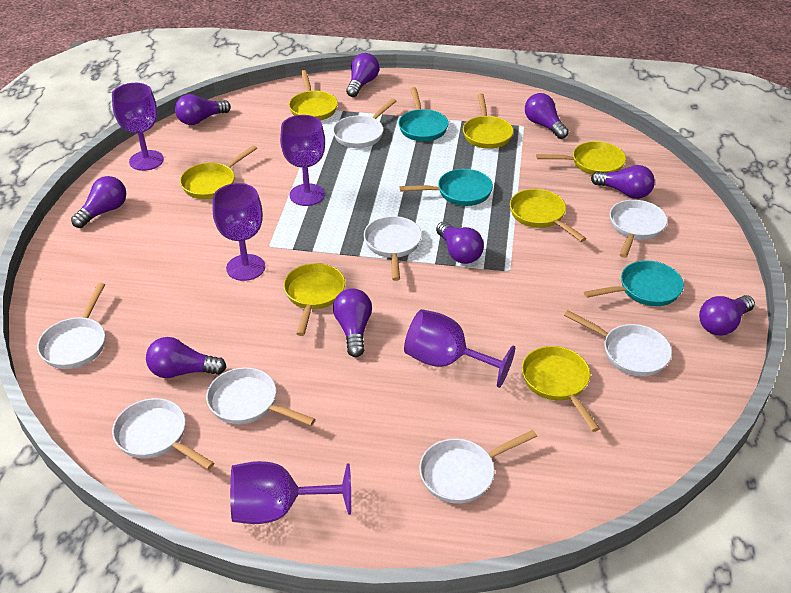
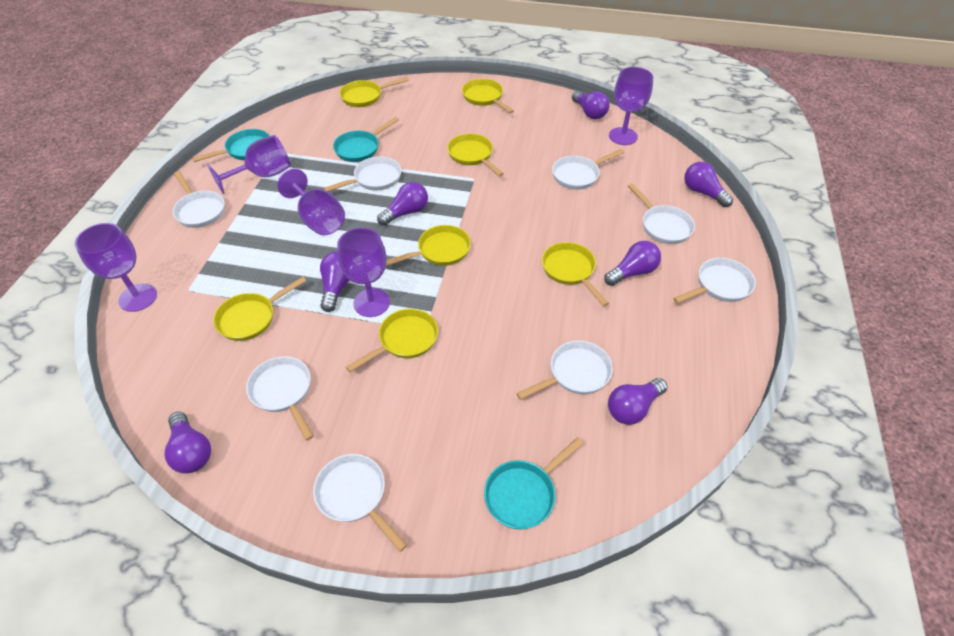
purple light bulb: 9 -> 7

